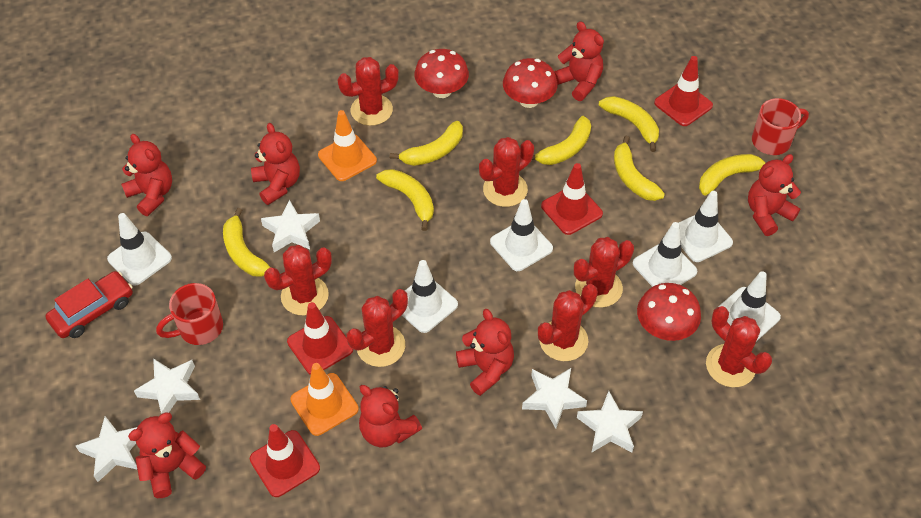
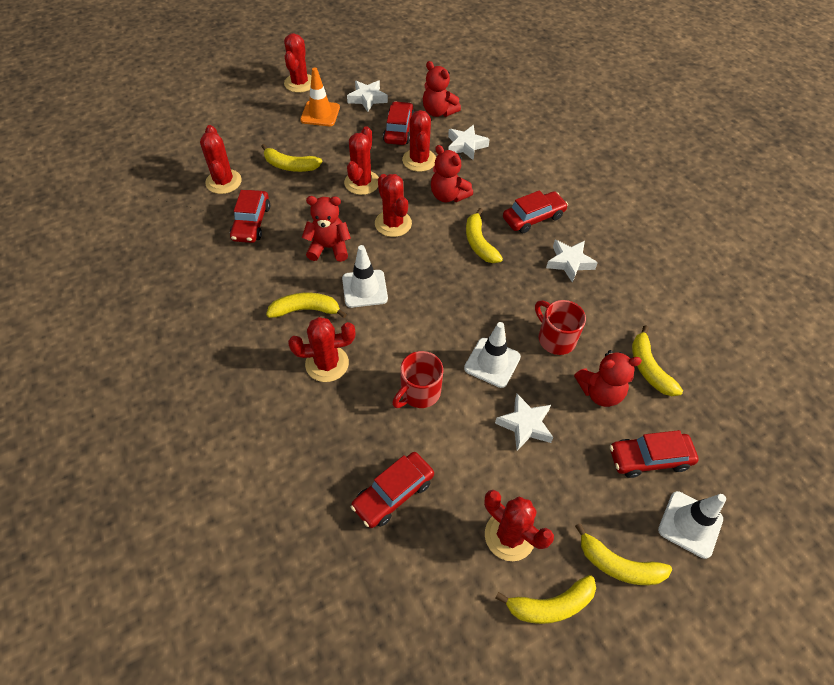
orange traffic cone: 2 -> 1
red car: 1 -> 5
red mushroom: 3 -> 0
red teddy bear: 7 -> 4
red traffic cone: 4 -> 0
white star: 5 -> 4
white traffic cone: 6 -> 3
yellow banana: 7 -> 6

